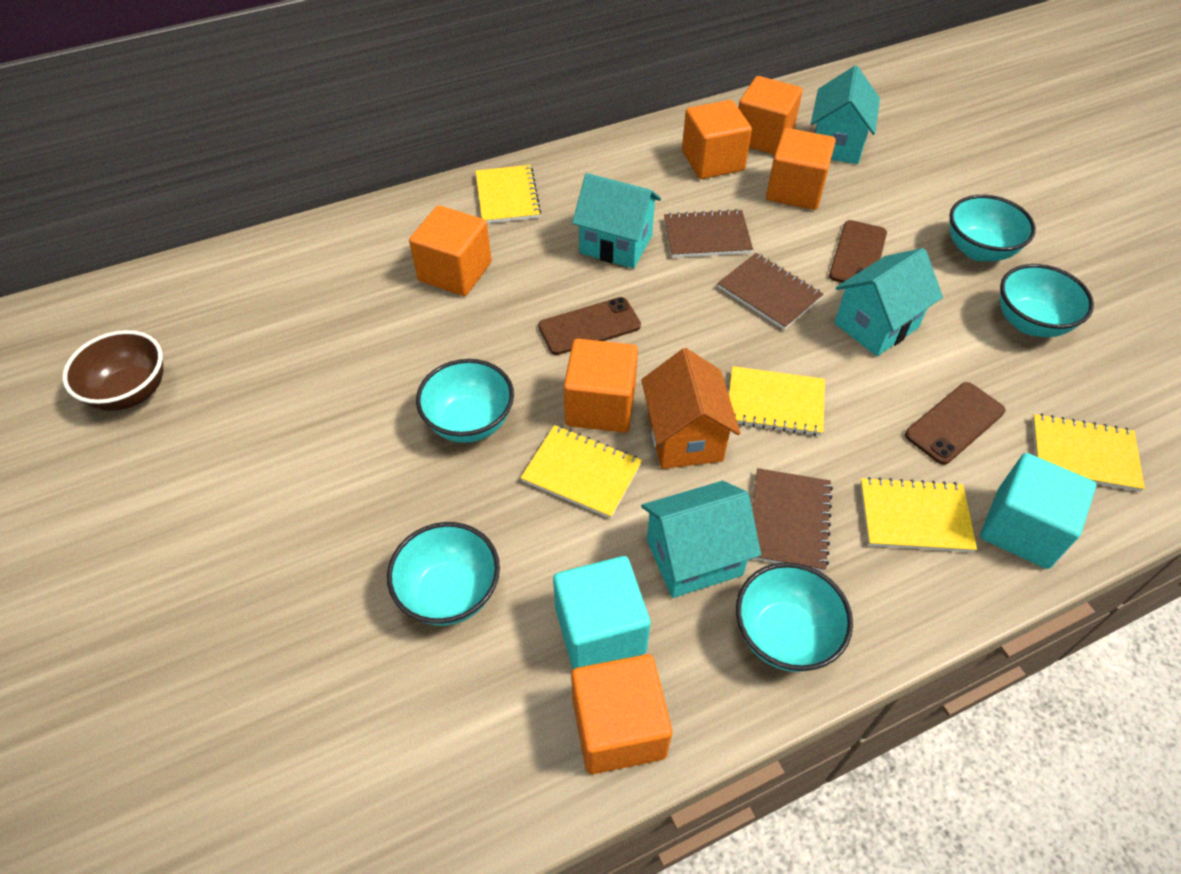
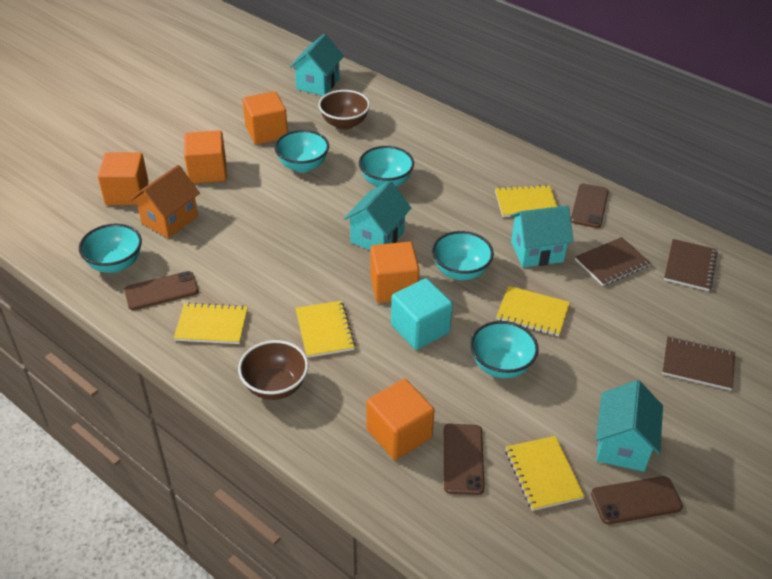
brown bowl: 1 -> 2
brown phone: 3 -> 4
orange cube: 6 -> 5
turquoise cube: 2 -> 1

